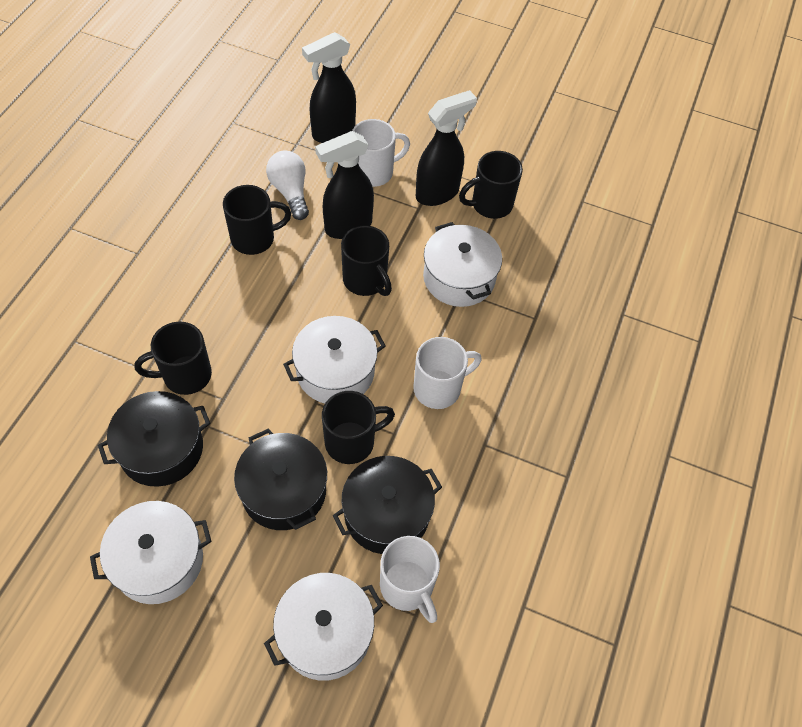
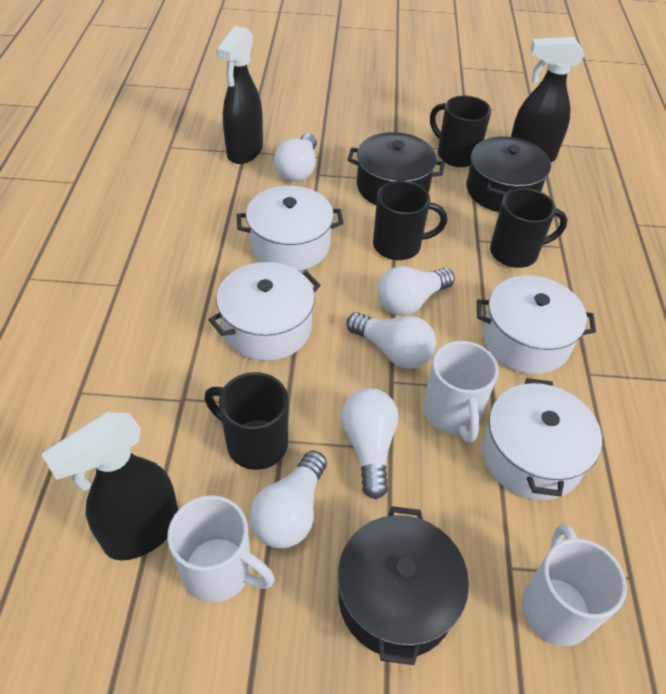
black mug: 5 -> 4
white light bulb: 1 -> 5

